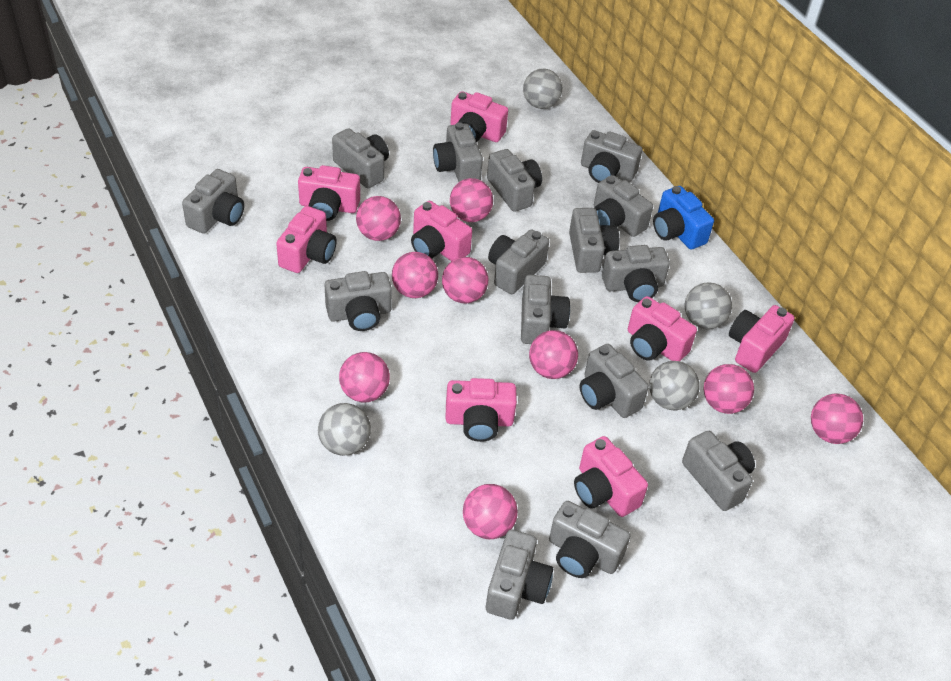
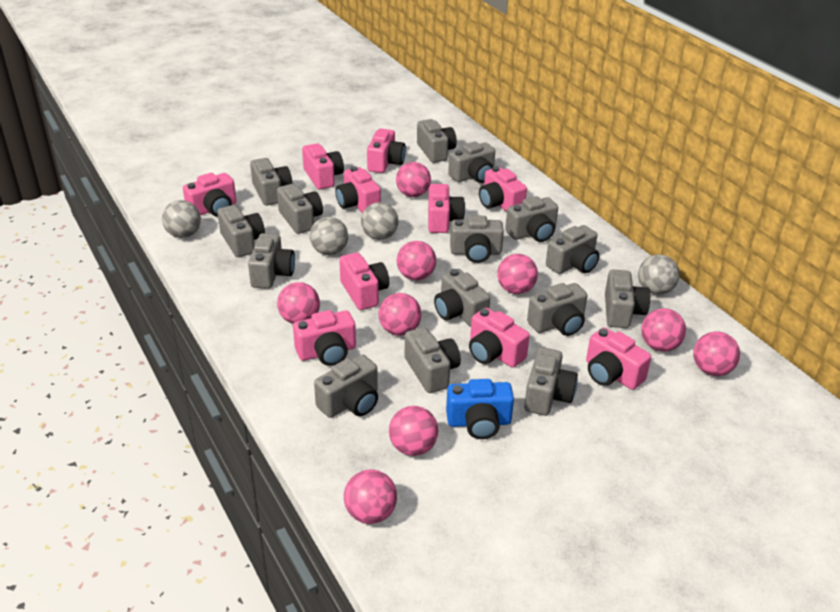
pink camera: 8 -> 10

